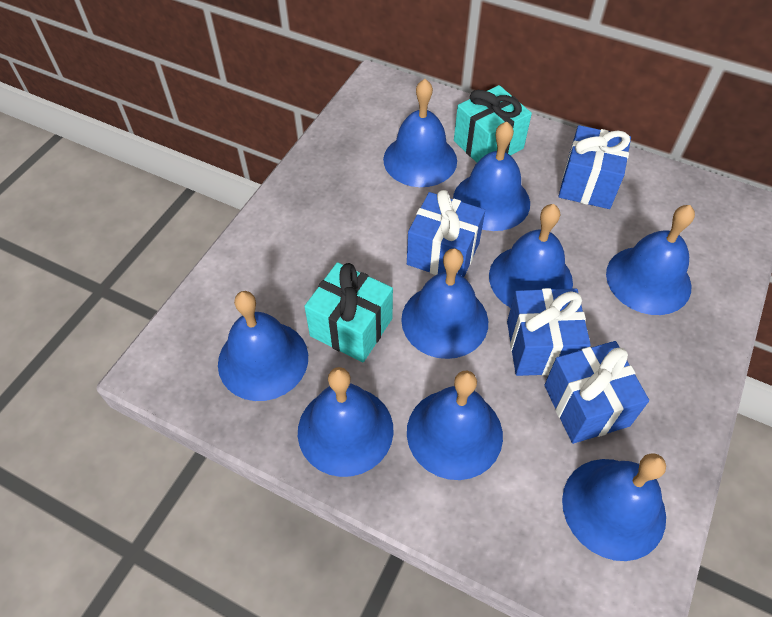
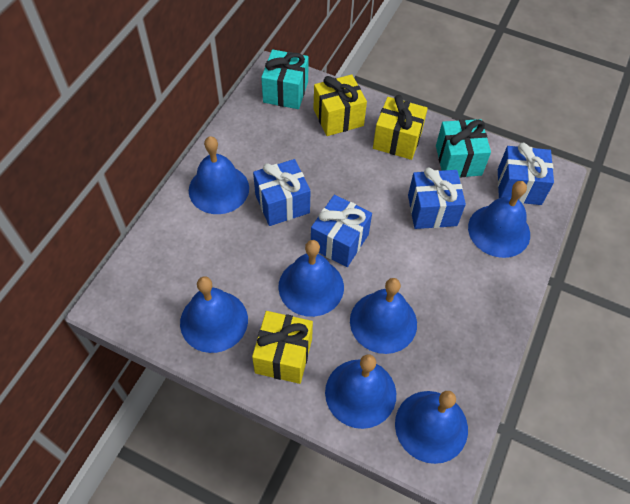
blue bell: 9 -> 7
yellow gift: 0 -> 3

